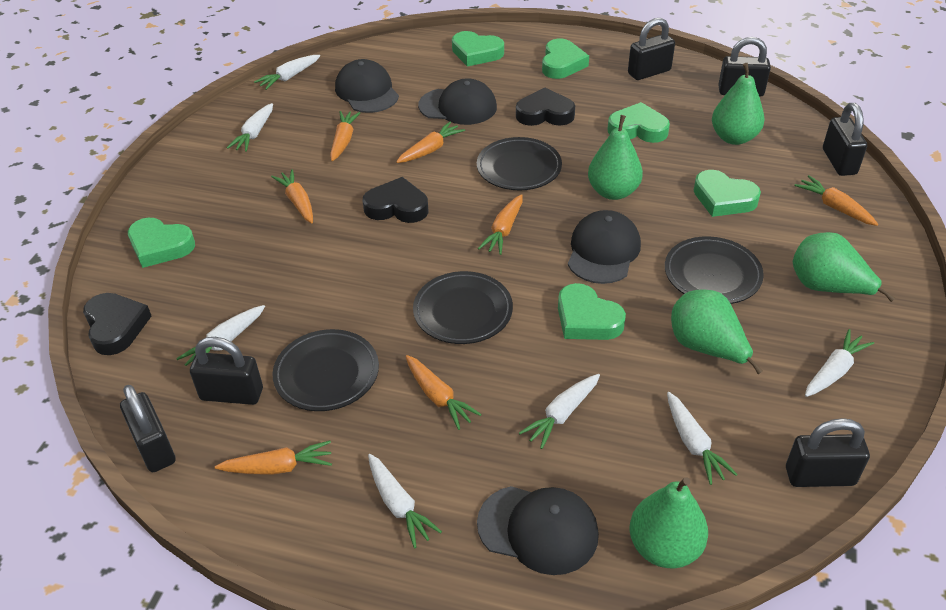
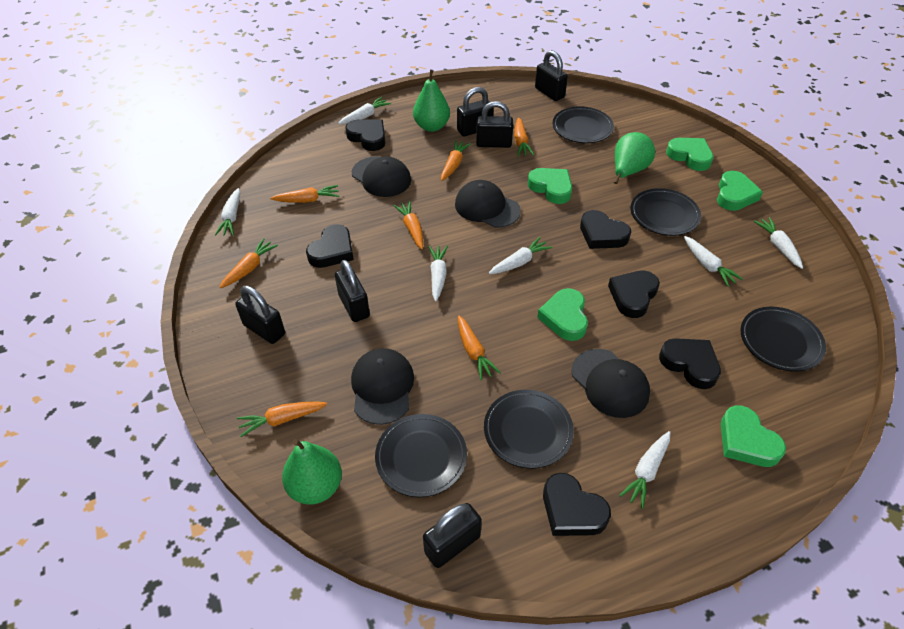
black heart: 3 -> 6
black plate: 4 -> 5
green heart: 6 -> 5
green pear: 5 -> 3

